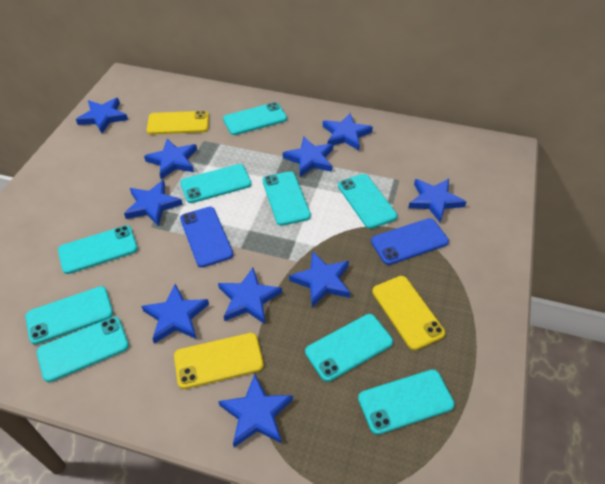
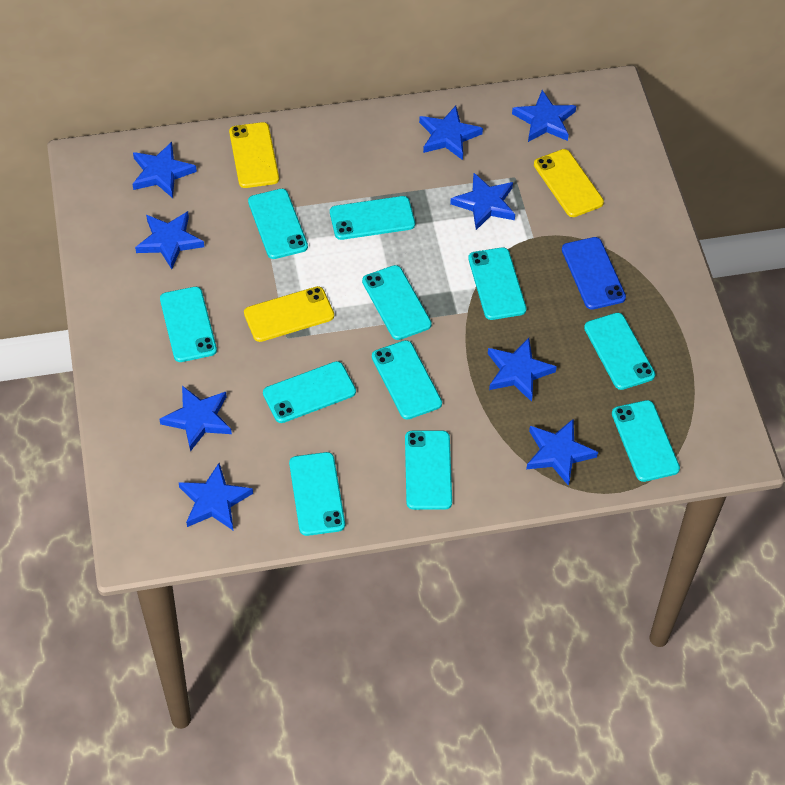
blue phone: 2 -> 1
blue star: 10 -> 9
turquoise phone: 9 -> 11

